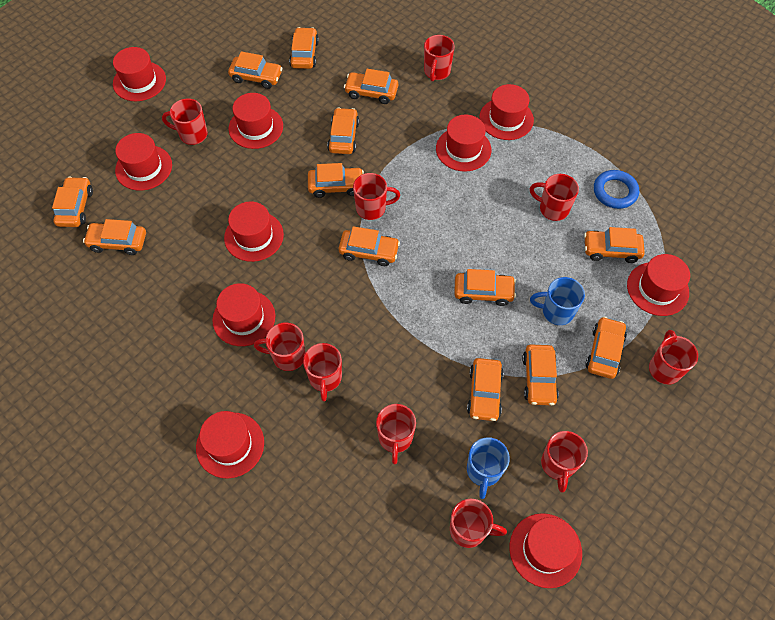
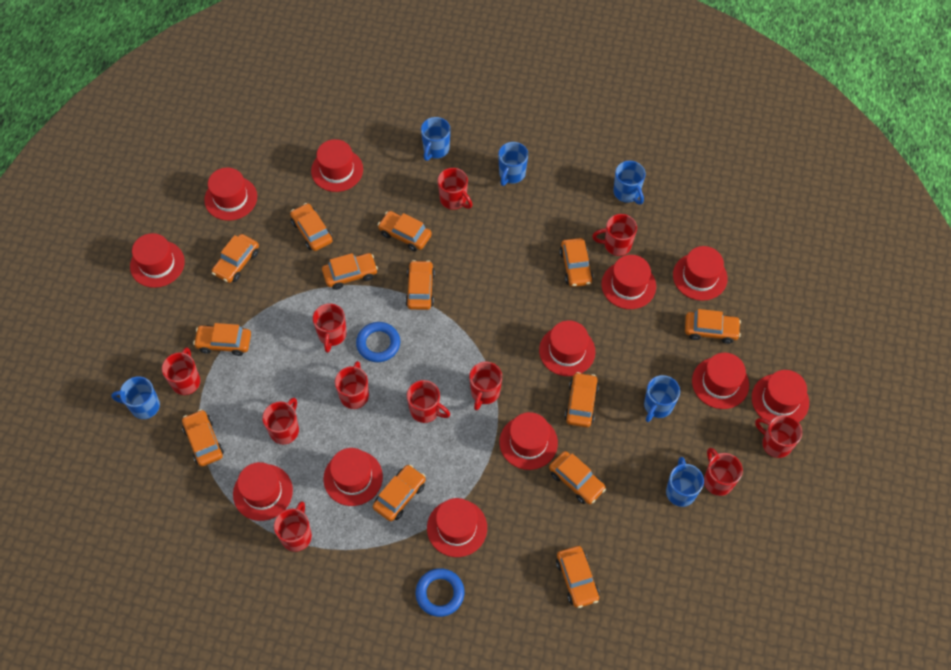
blue mug: 2 -> 6
blue ring: 1 -> 2
red hat: 10 -> 12
red mug: 10 -> 11

